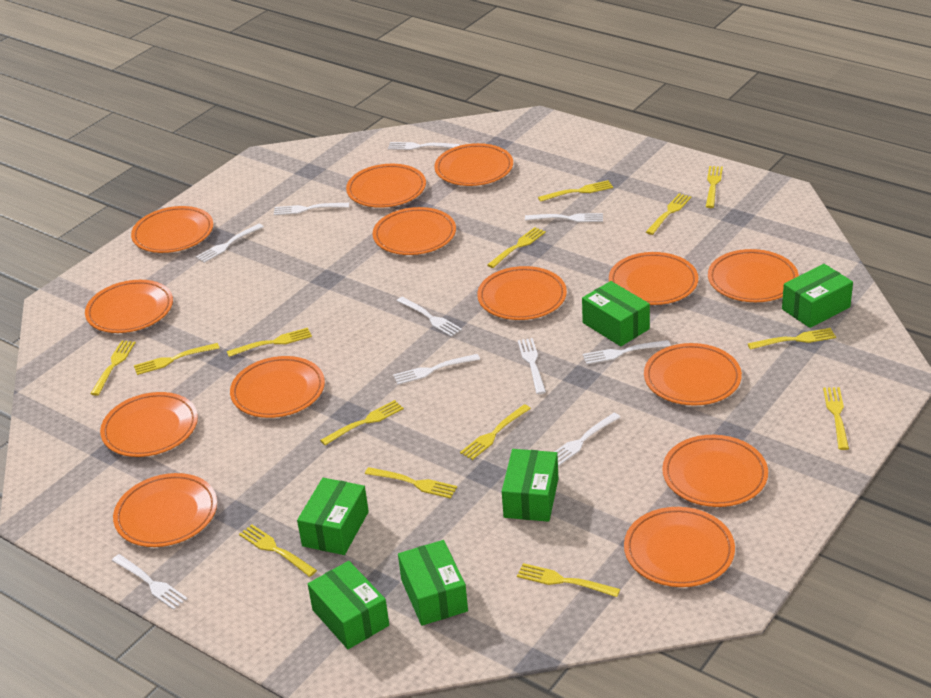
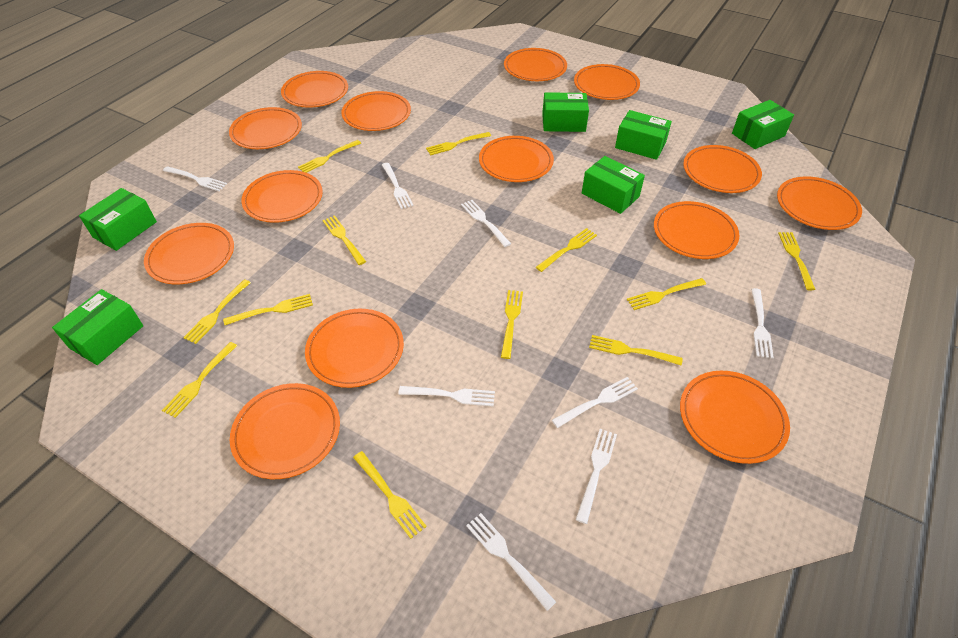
white fork: 10 -> 8
yellow fork: 14 -> 12

